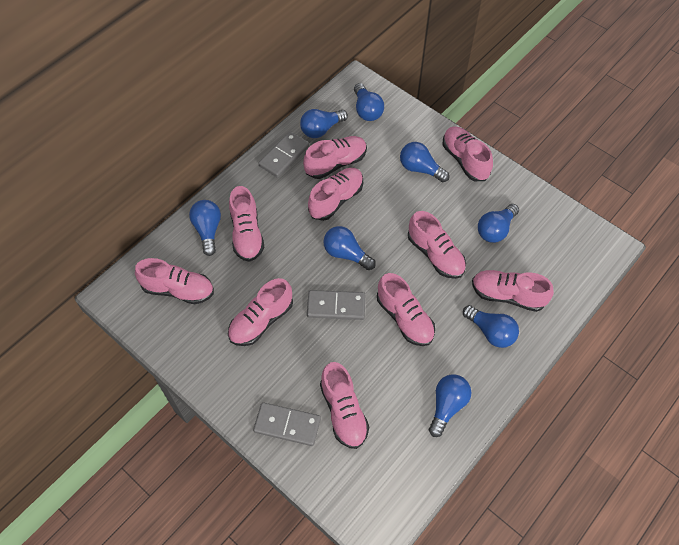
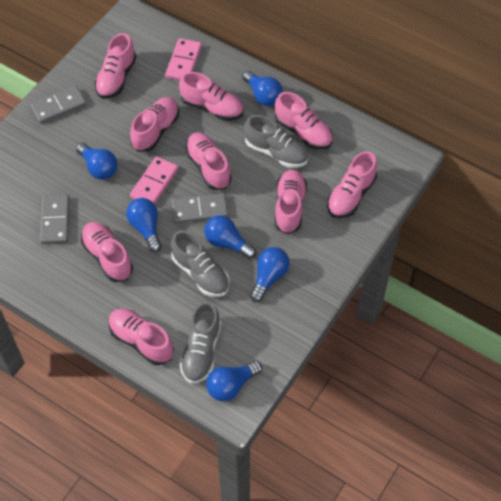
blue light bulb: 8 -> 6
grey shoe: 0 -> 3
pink domino: 0 -> 2
pink shoe: 10 -> 9

